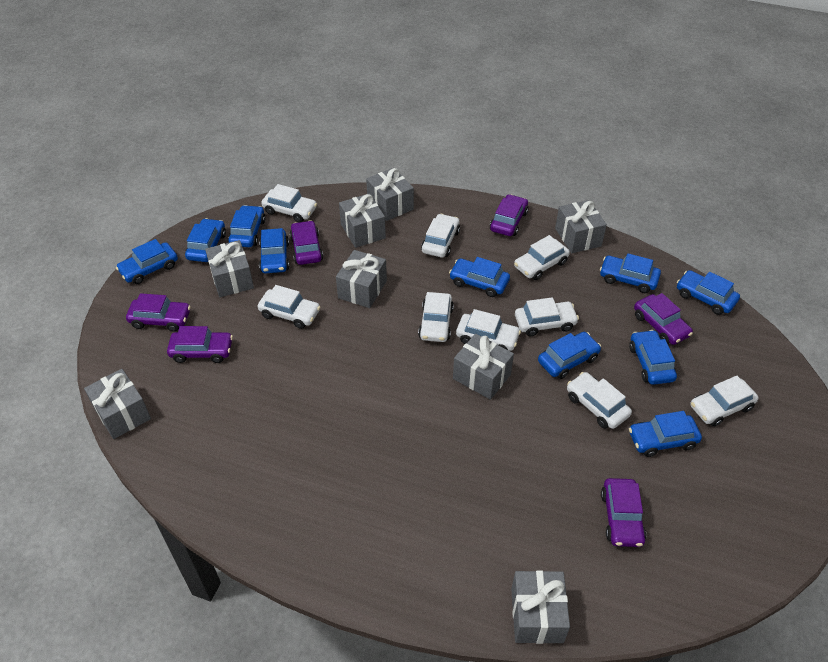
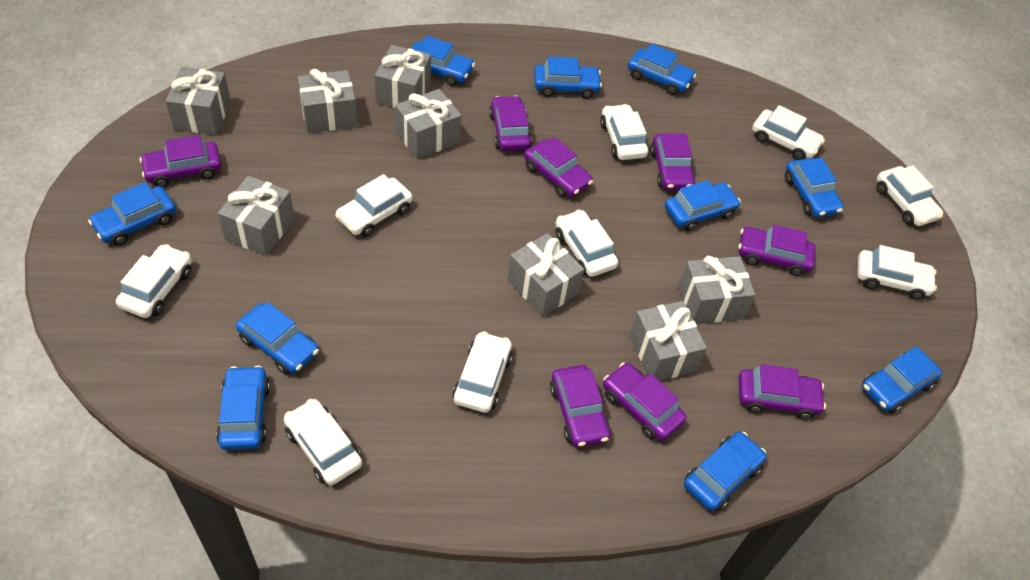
purple car: 6 -> 8

